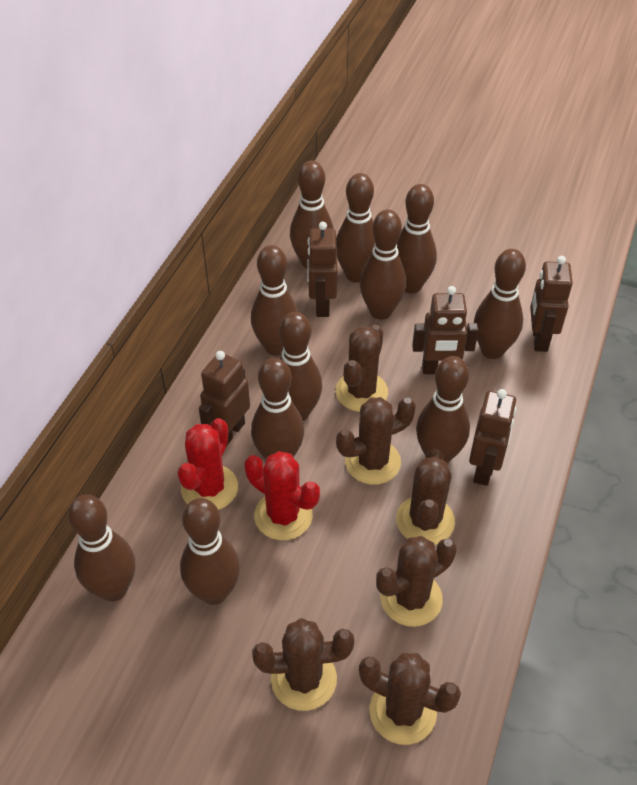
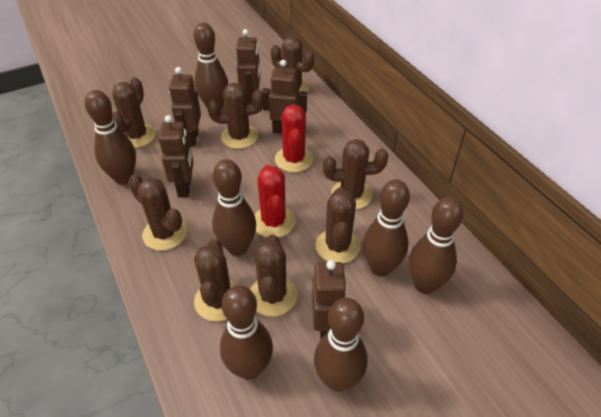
brown bowling pin: 11 -> 7
brown cactus: 6 -> 8

